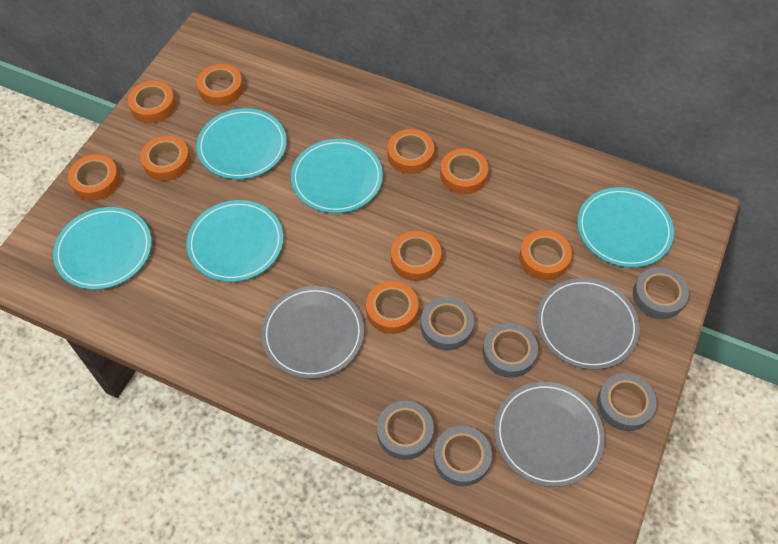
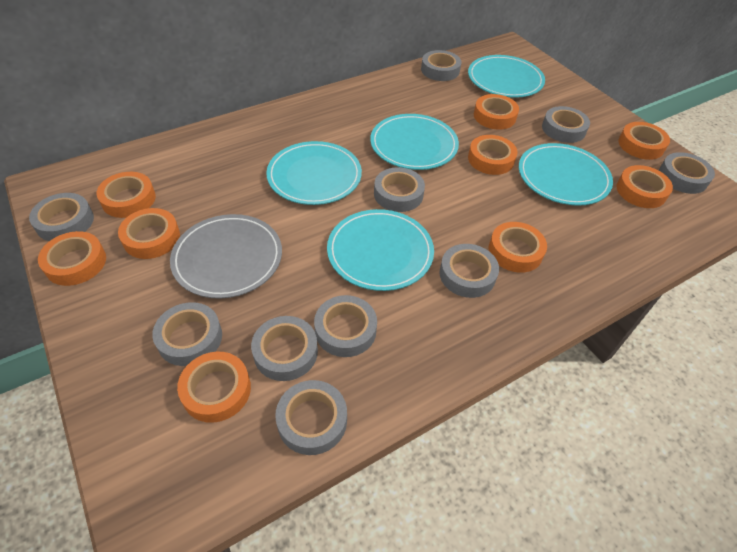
grey plate: 3 -> 1
grey tape: 6 -> 10

